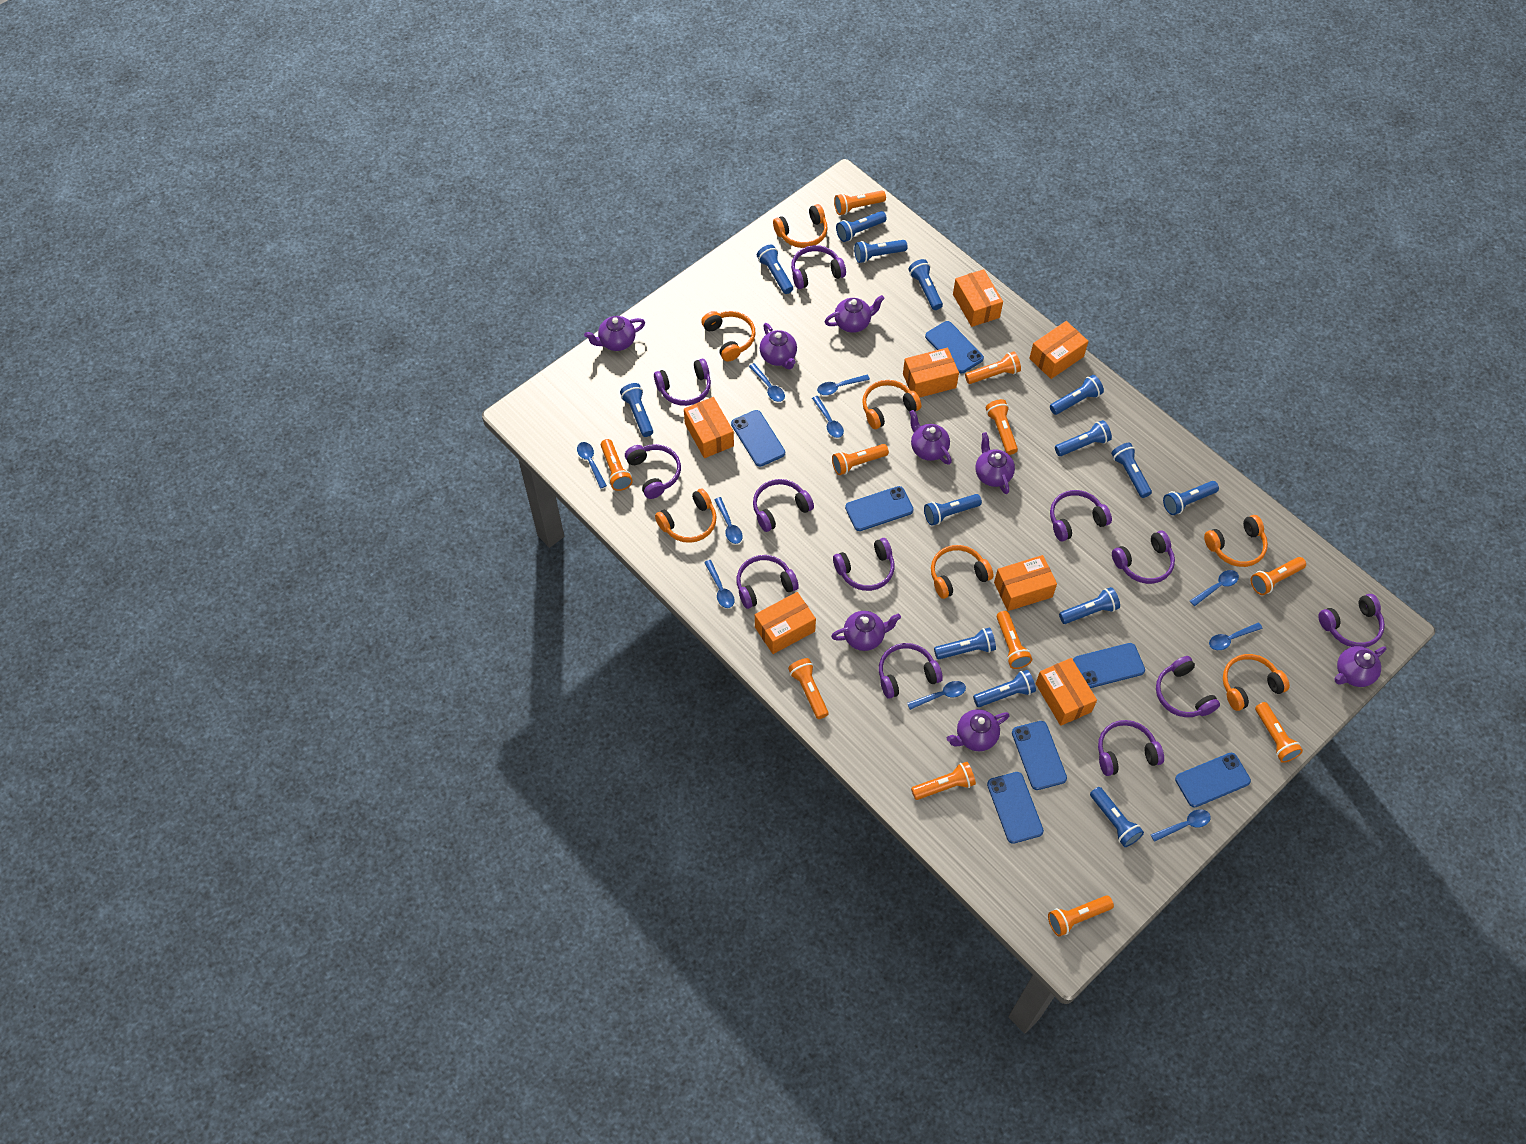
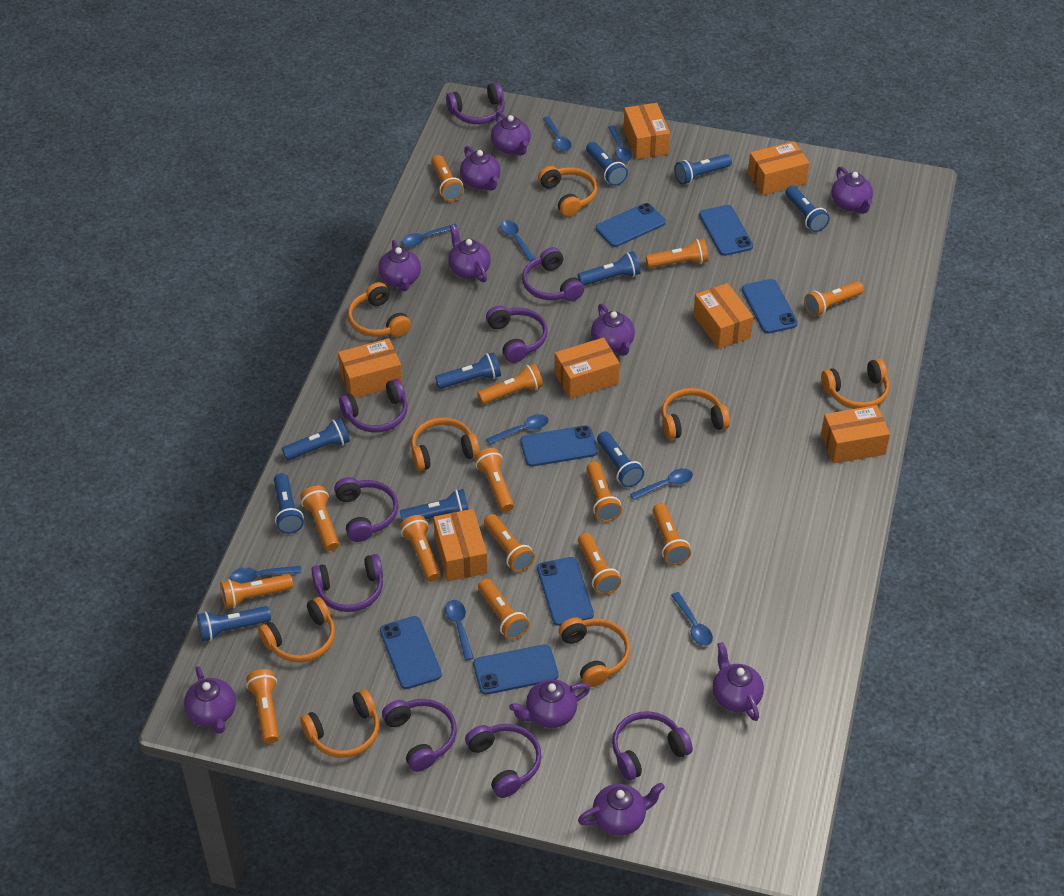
blue flashlight: 14 -> 10
blue spoon: 10 -> 9
orange flashlight: 11 -> 14
orange headphones: 7 -> 8
purple headphones: 12 -> 9
purple teapot: 8 -> 10

